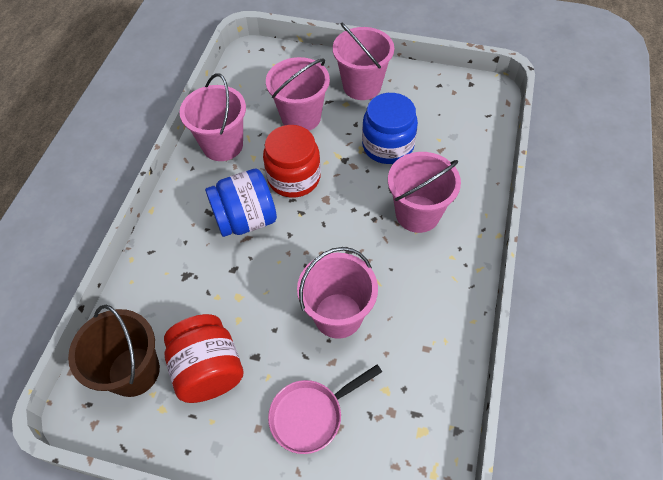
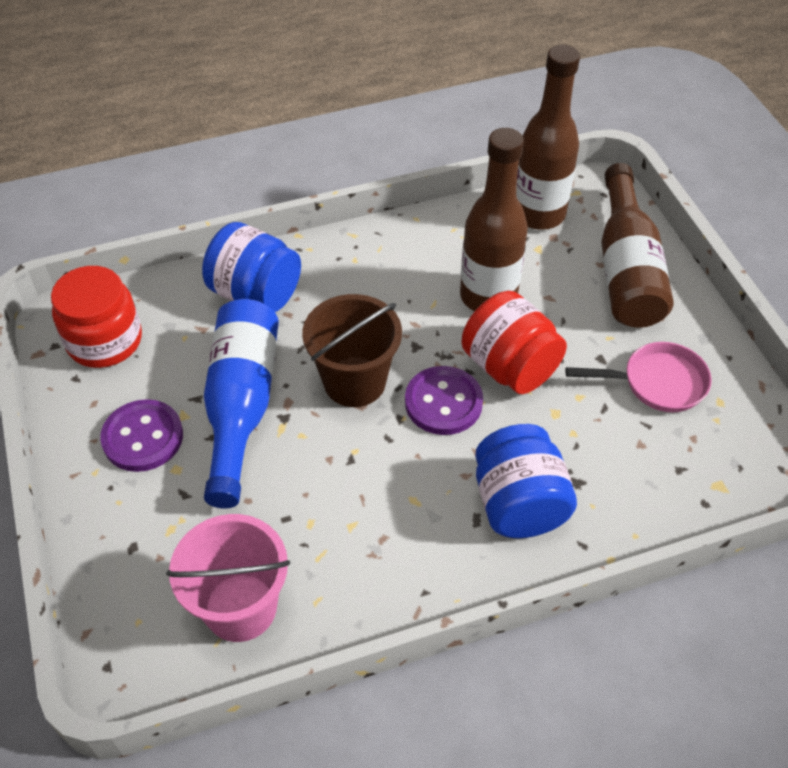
blue bottle: 0 -> 1
brown bottle: 0 -> 3
pink bucket: 5 -> 1
purple button: 0 -> 2

